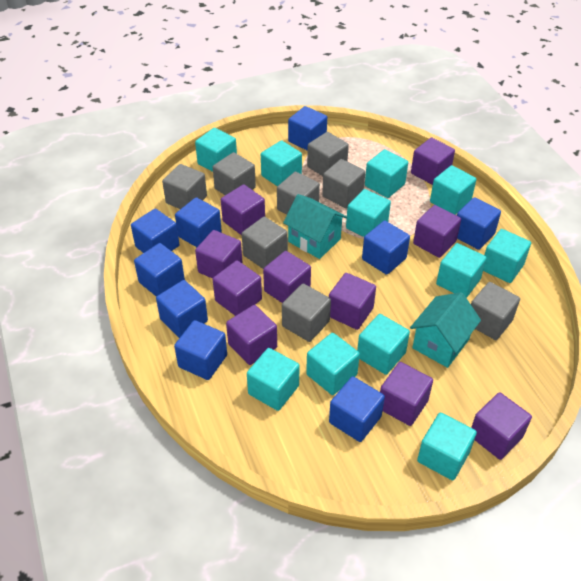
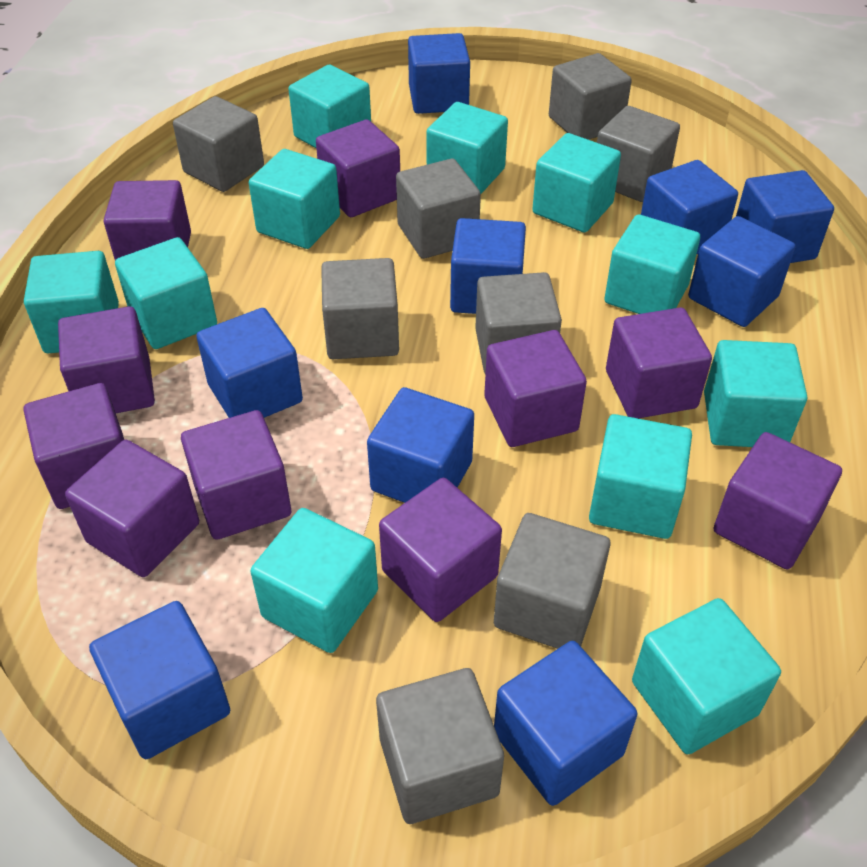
turquoise house: 2 -> 0

